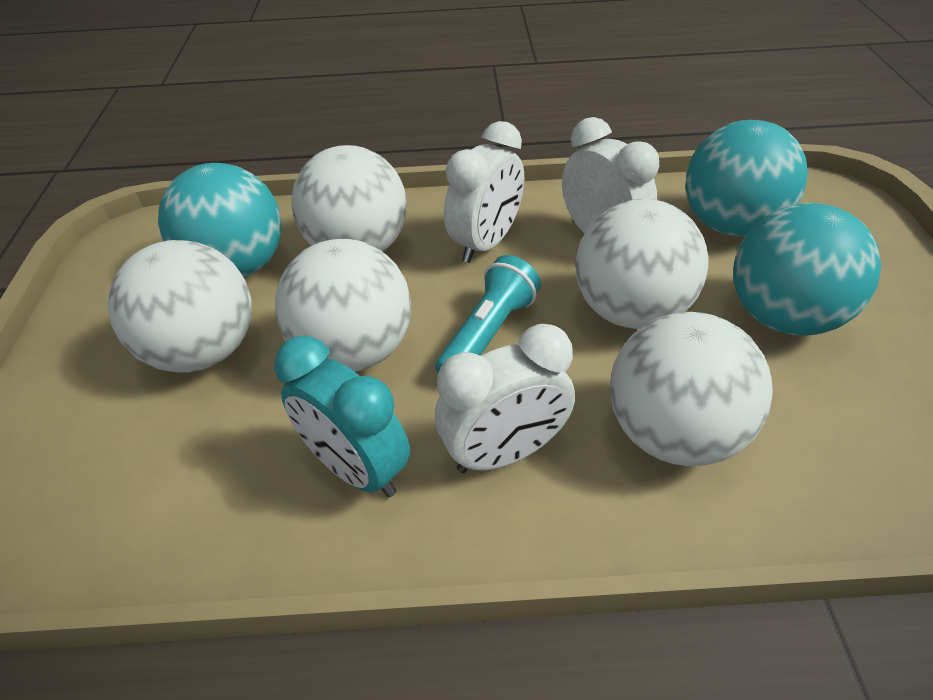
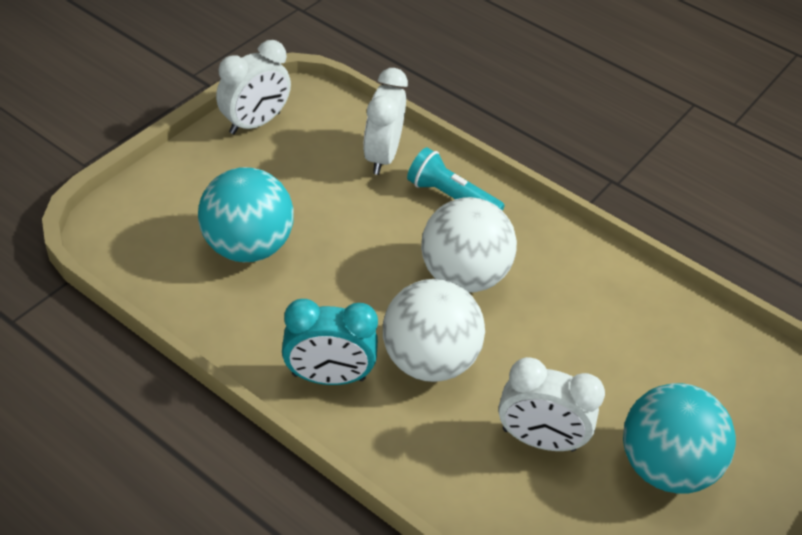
turquoise ball: 3 -> 2
white ball: 5 -> 2

